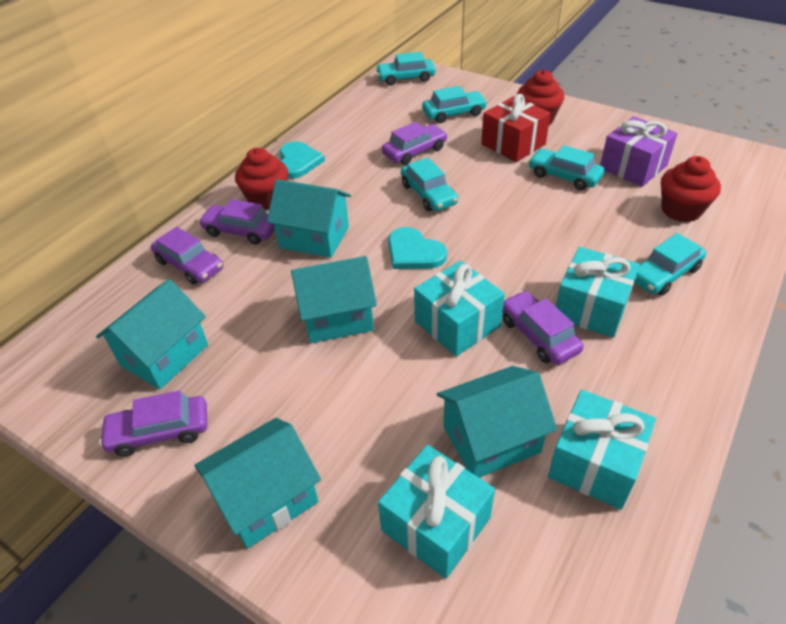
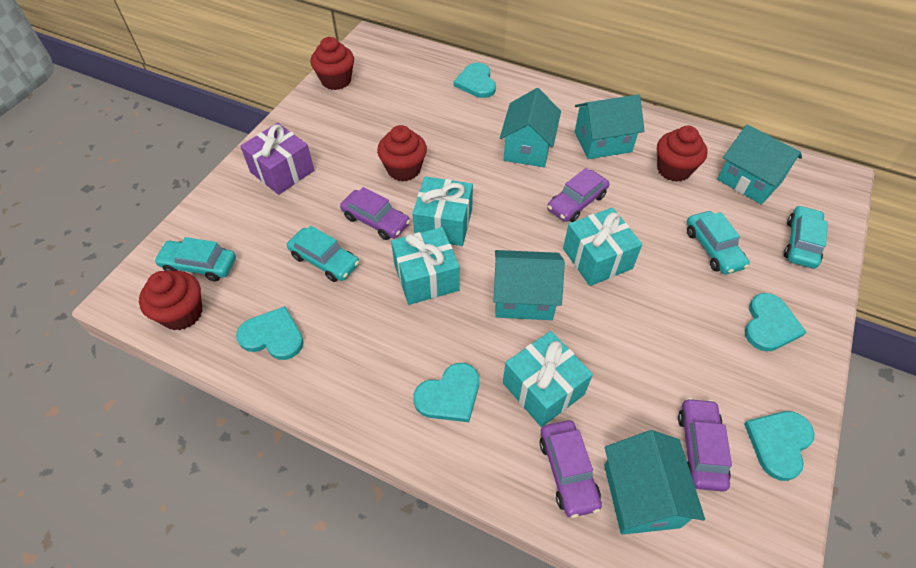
purple car: 5 -> 4
red cupcake: 3 -> 4
red gift: 1 -> 0
turquoise car: 5 -> 4
turquoise heart: 2 -> 5

